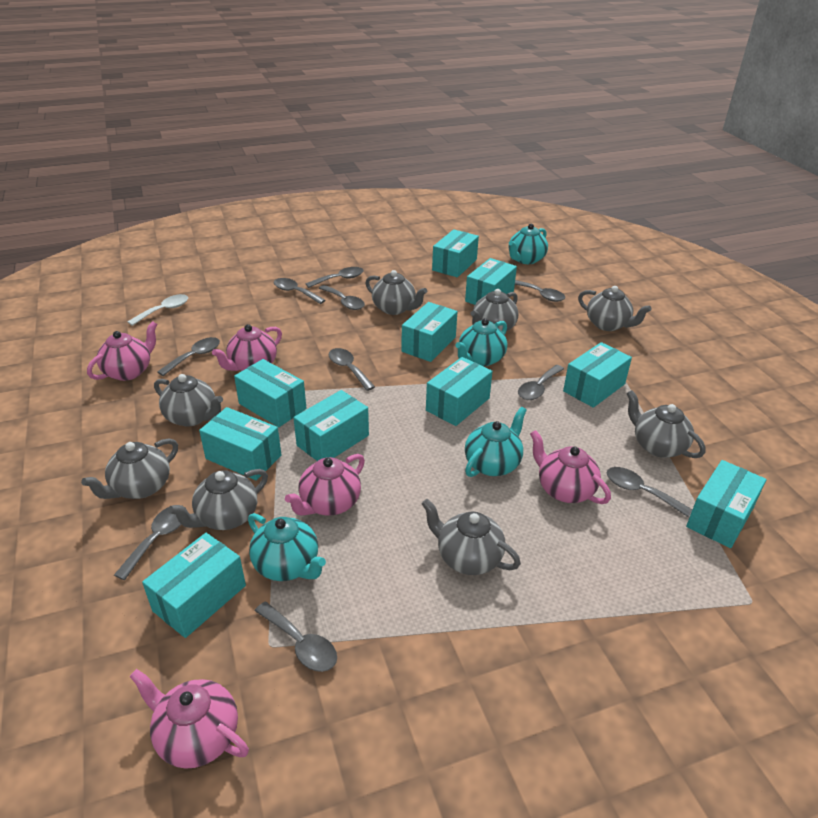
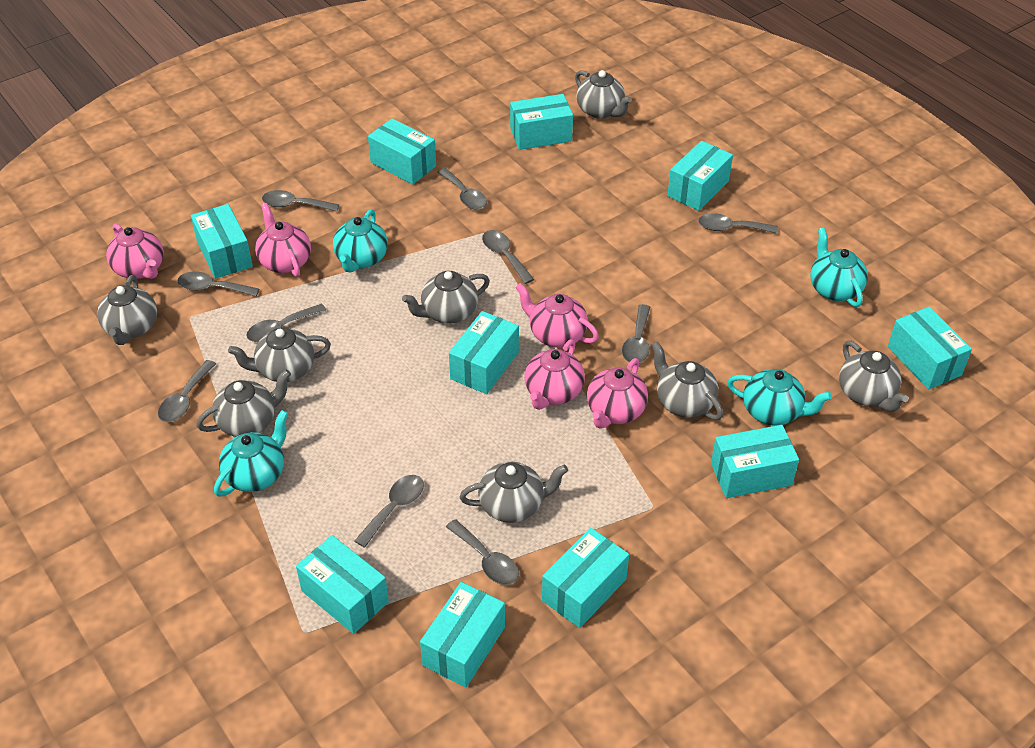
white spoon: 1 -> 0

